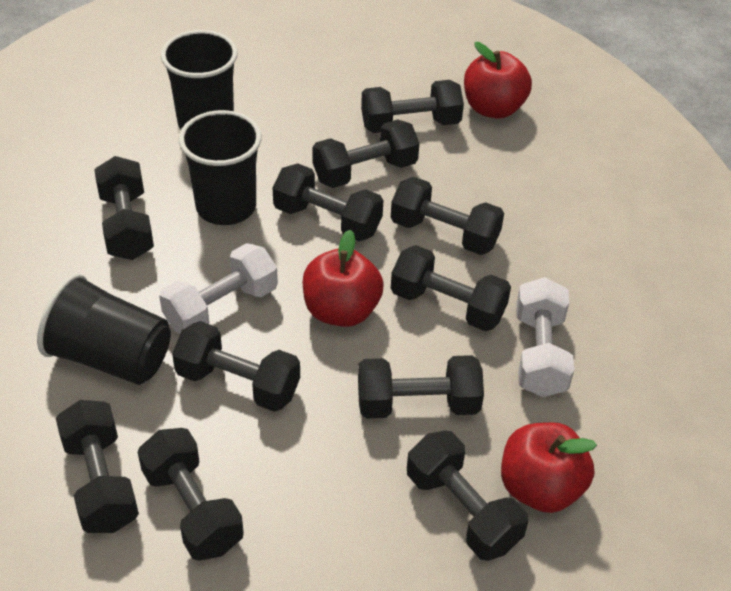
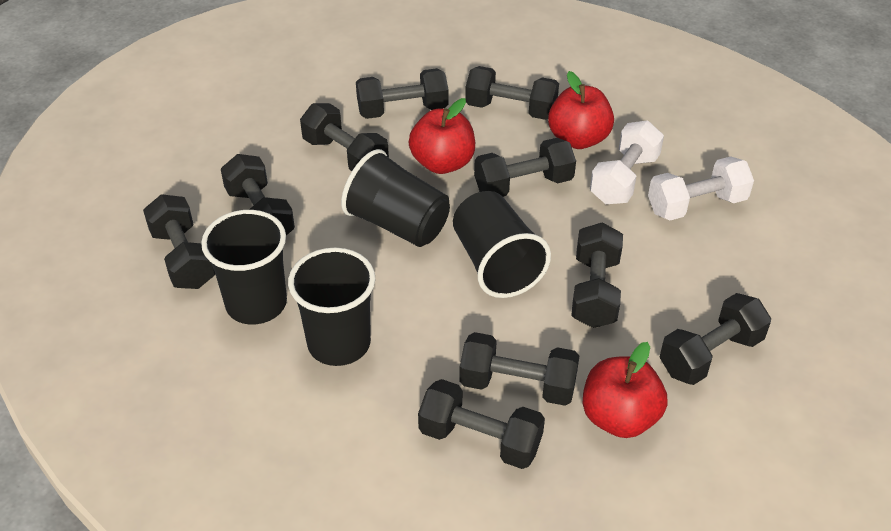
black cup: 3 -> 4
black dumbbell: 11 -> 10

